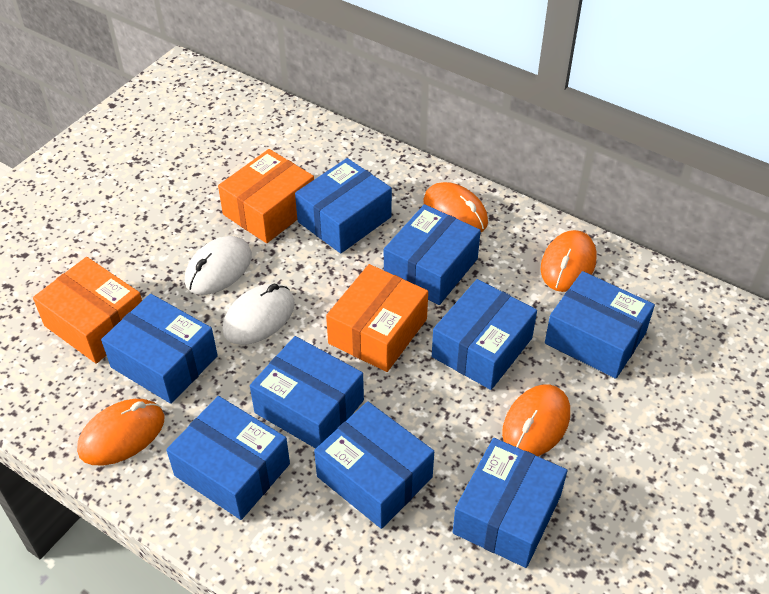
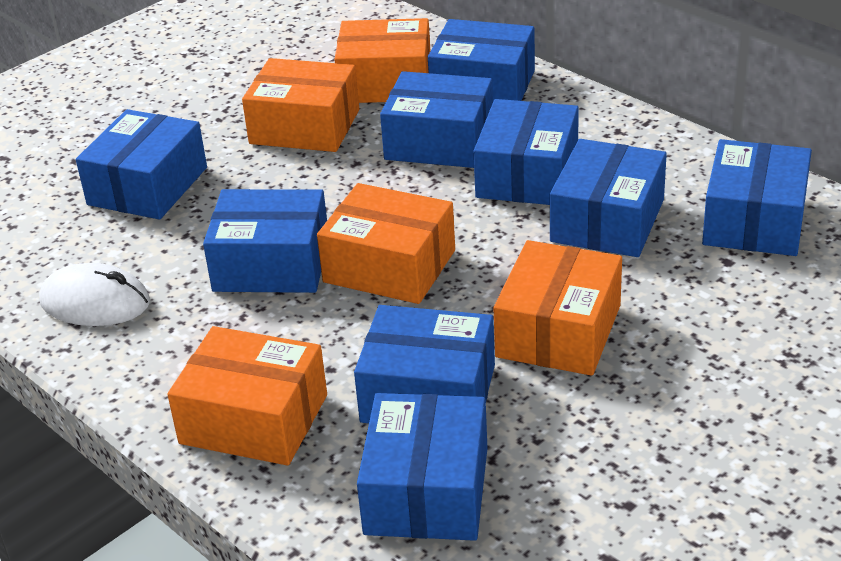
orange box: 3 -> 5
orange mouse: 4 -> 0
white mouse: 2 -> 1

